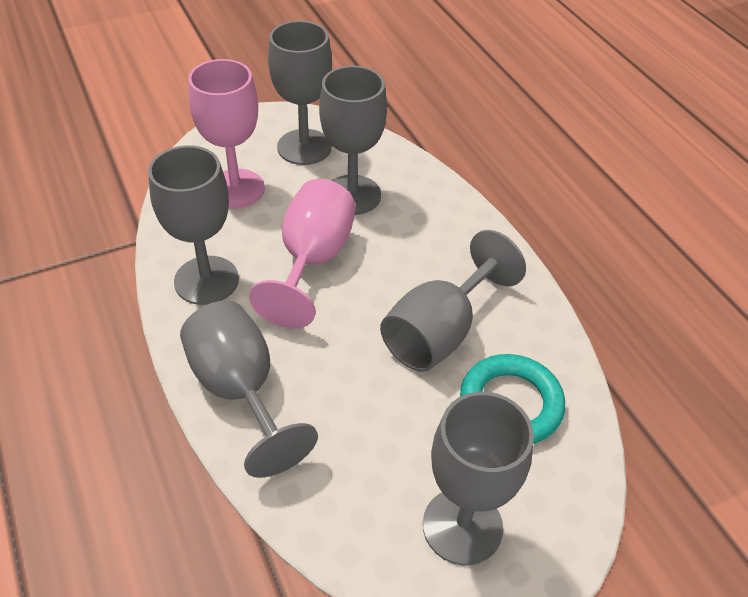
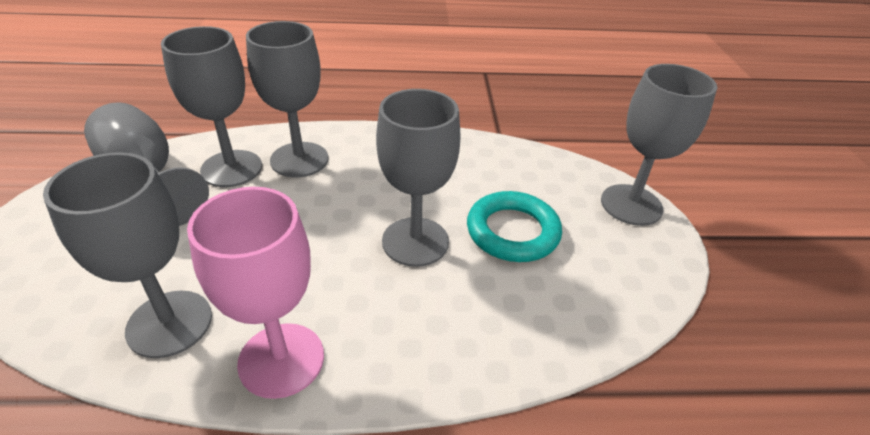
pink goblet: 2 -> 1

